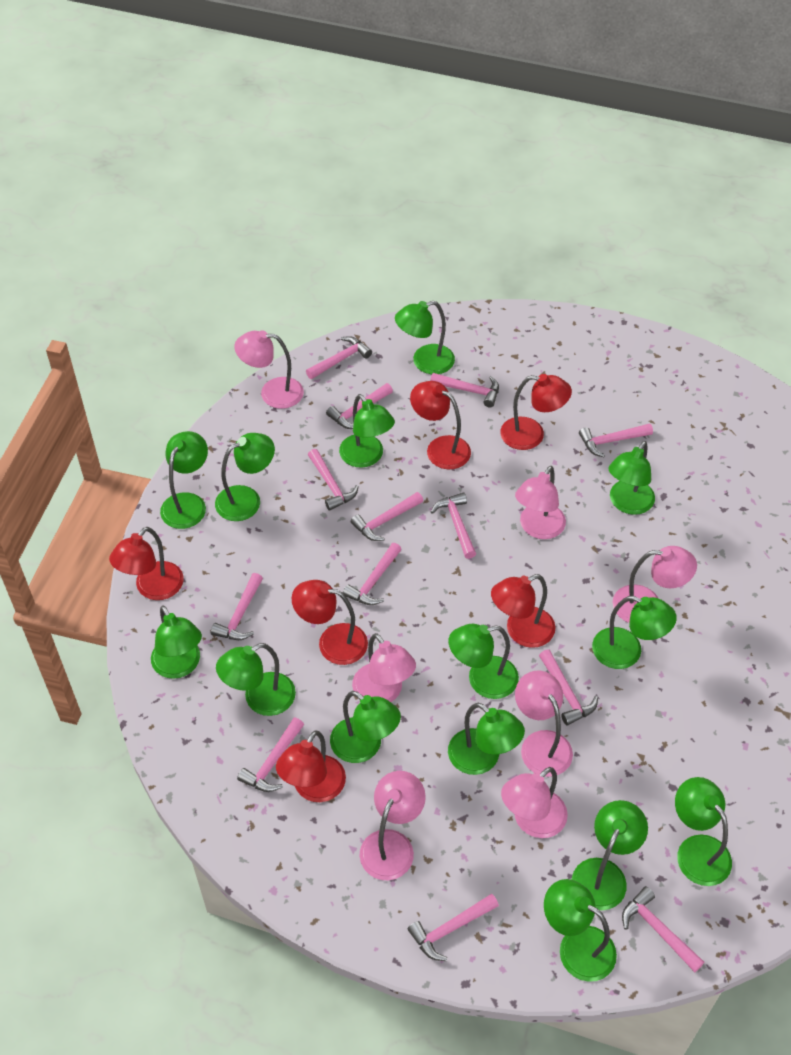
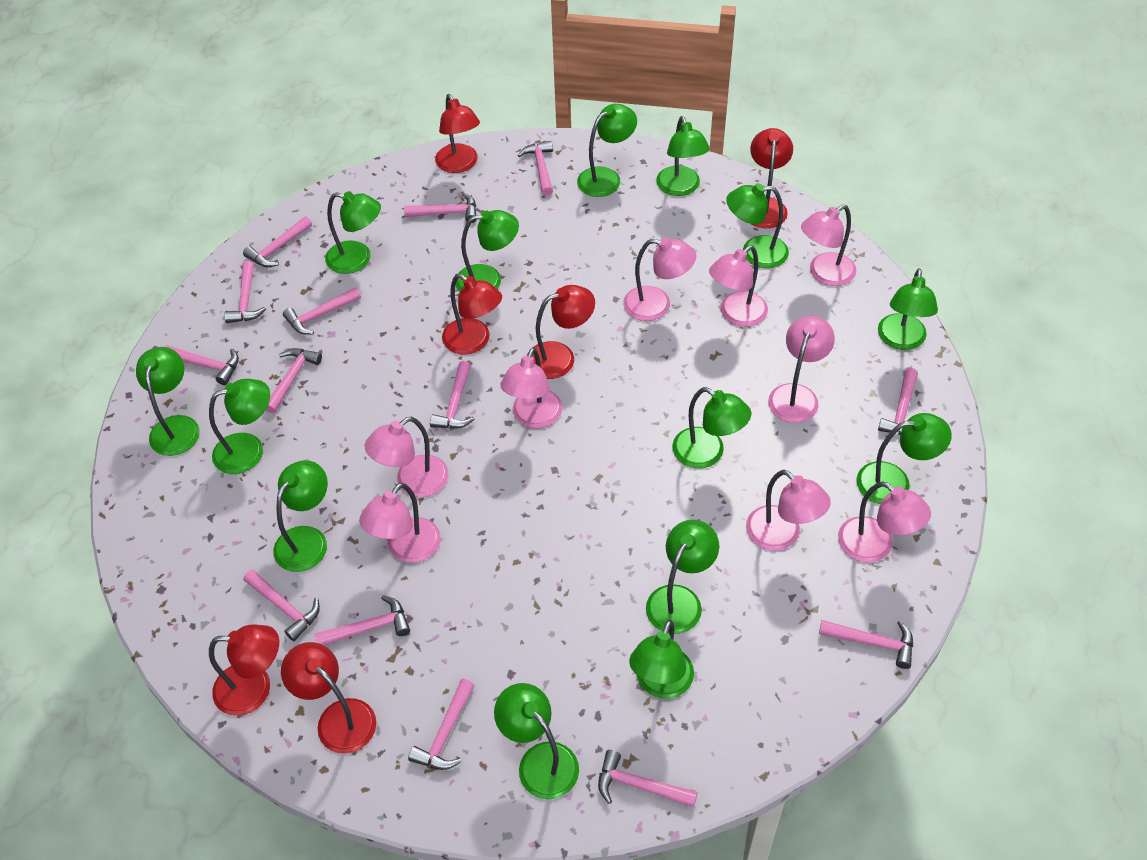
pink hammer: 13 -> 14
pink lamp: 7 -> 9

